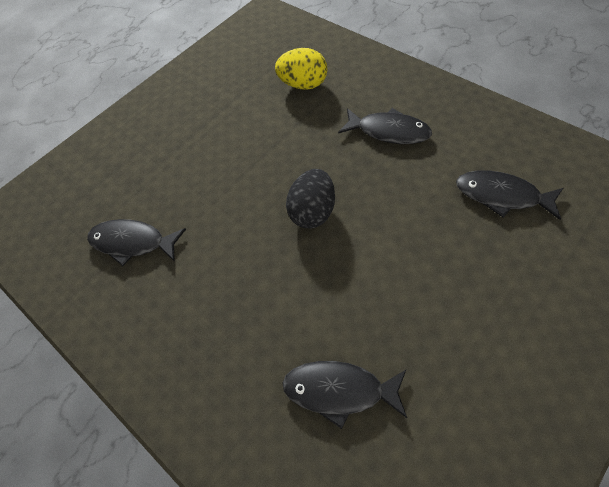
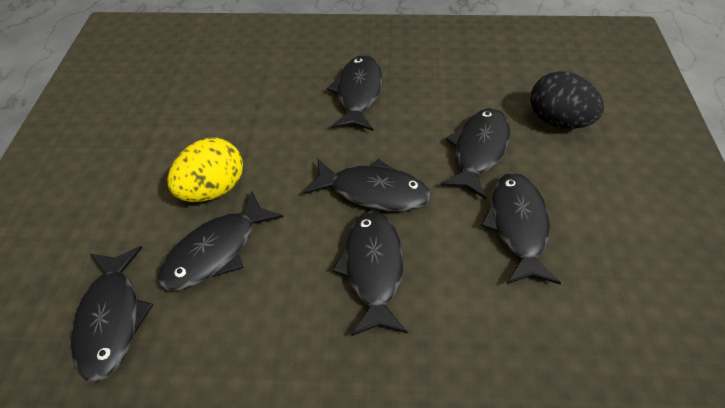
black fish: 4 -> 7

